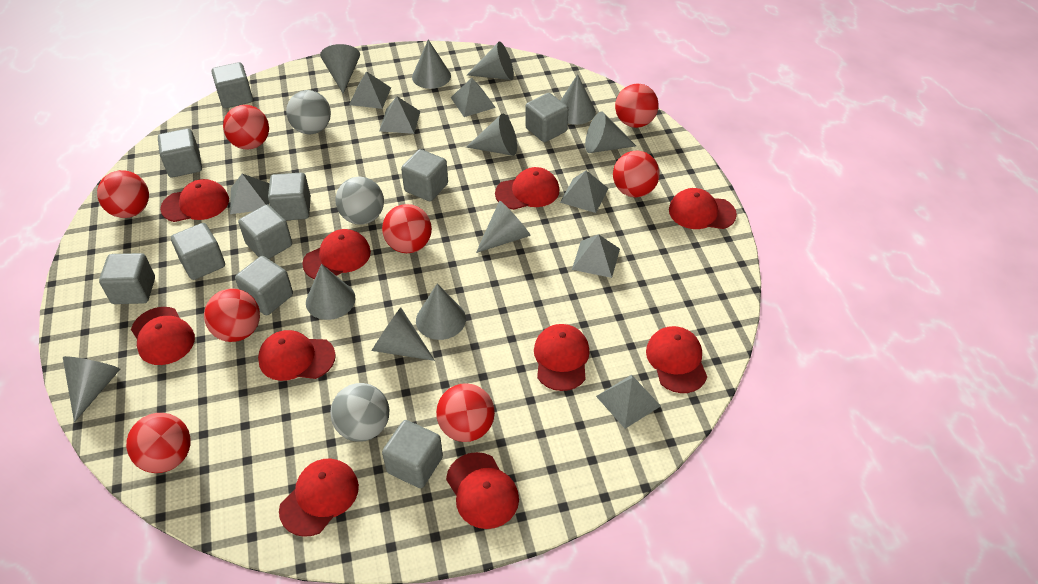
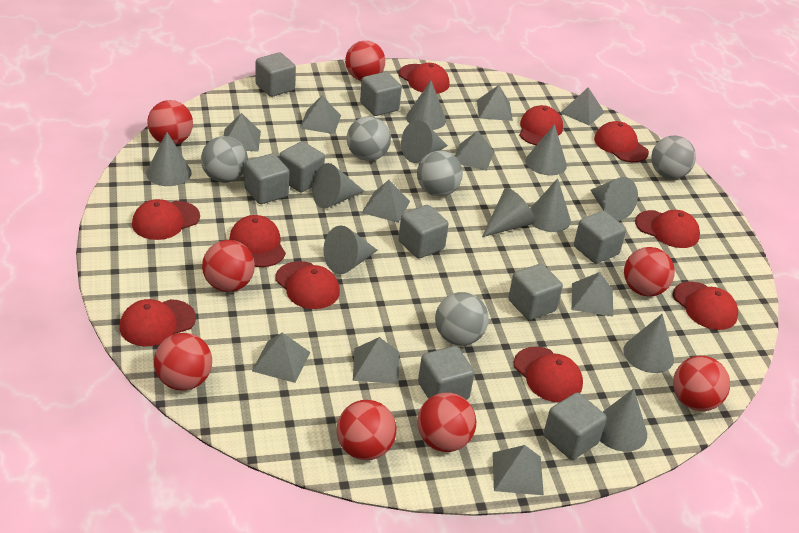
grey ball: 3 -> 5
grey cube: 10 -> 9
grey pyramid: 7 -> 10

